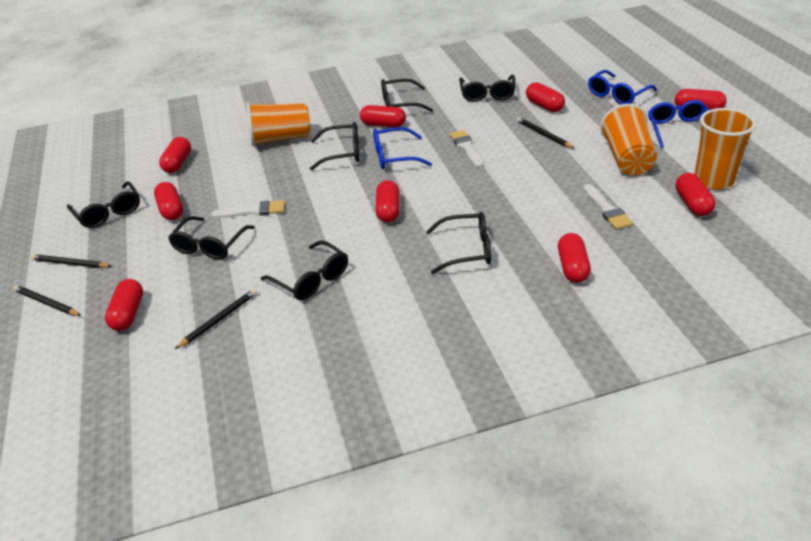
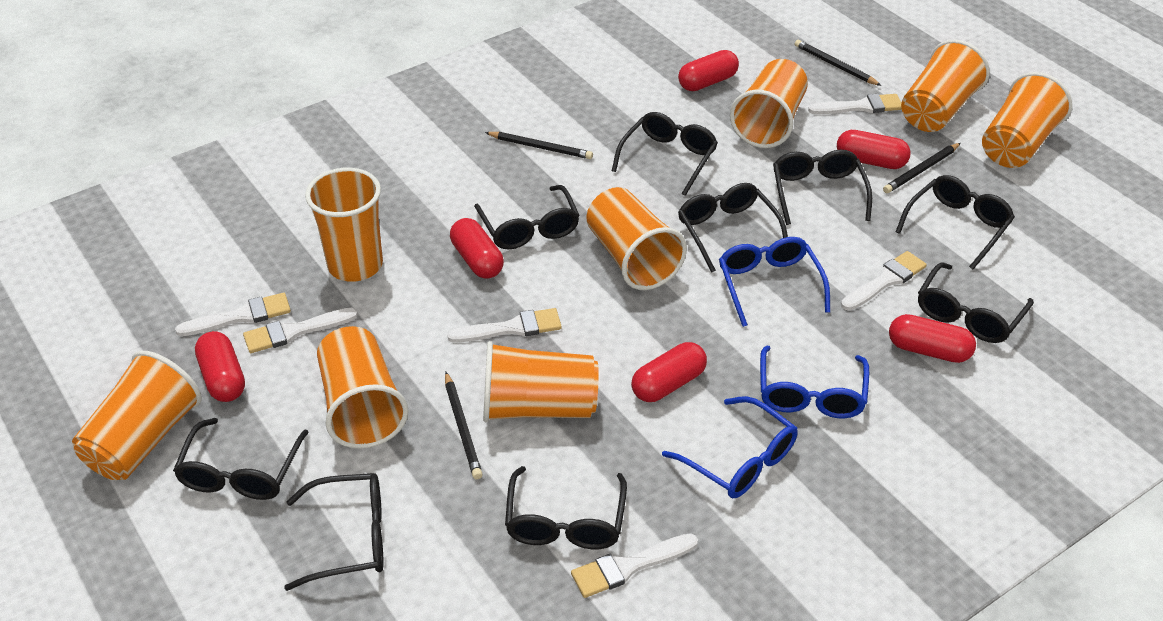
black glasses: 7 -> 9
orange cup: 3 -> 8
red capsule: 9 -> 6
white brush: 3 -> 6

